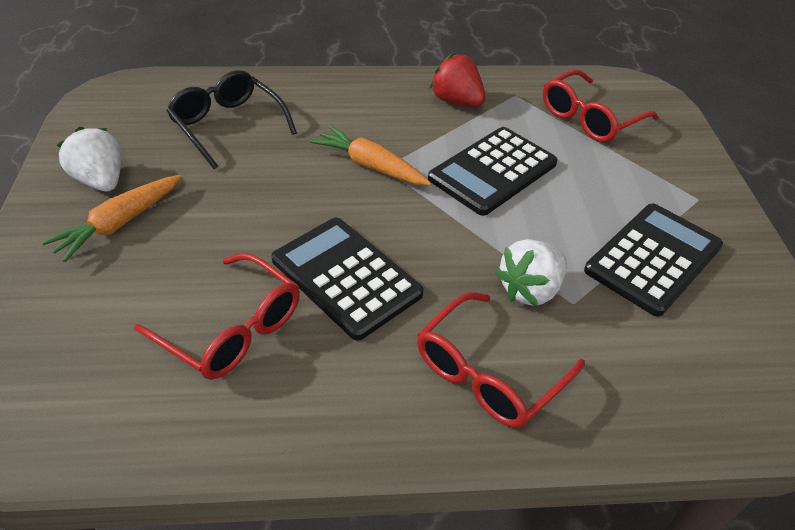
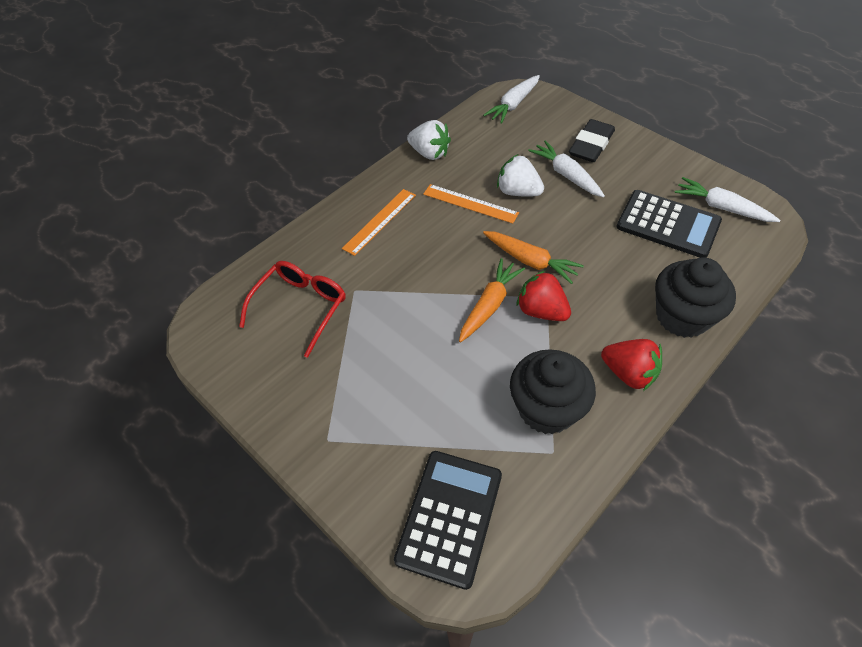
black calculator: 3 -> 2
black cupcake: 0 -> 2
black eraser: 0 -> 1
black glasses: 1 -> 0
orange ruler: 0 -> 2
red glasses: 3 -> 1
red strawberry: 1 -> 2
white carrot: 0 -> 3

